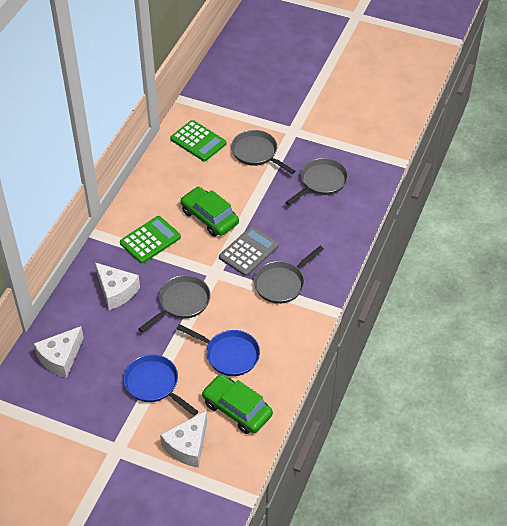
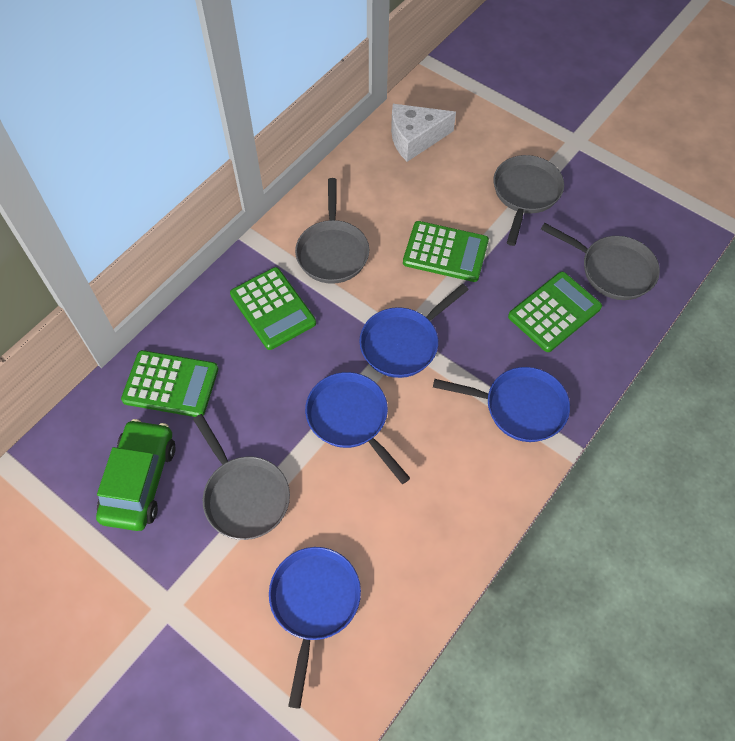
blue pan: 2 -> 4
green calculator: 2 -> 4
green car: 2 -> 1
grey calculator: 1 -> 0
white cheese: 3 -> 1

